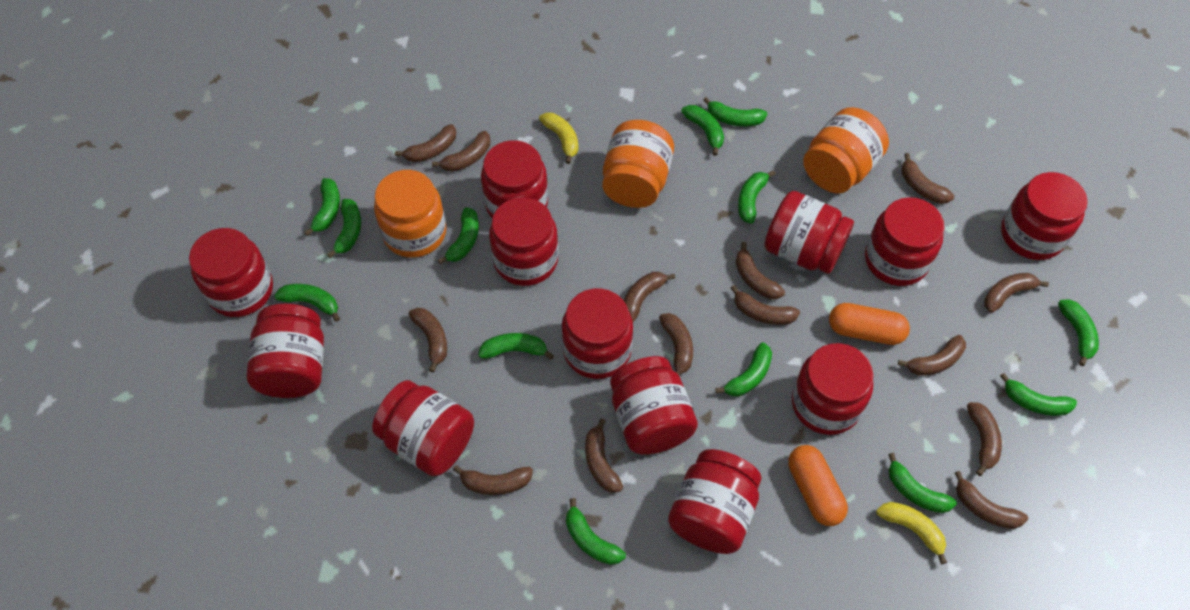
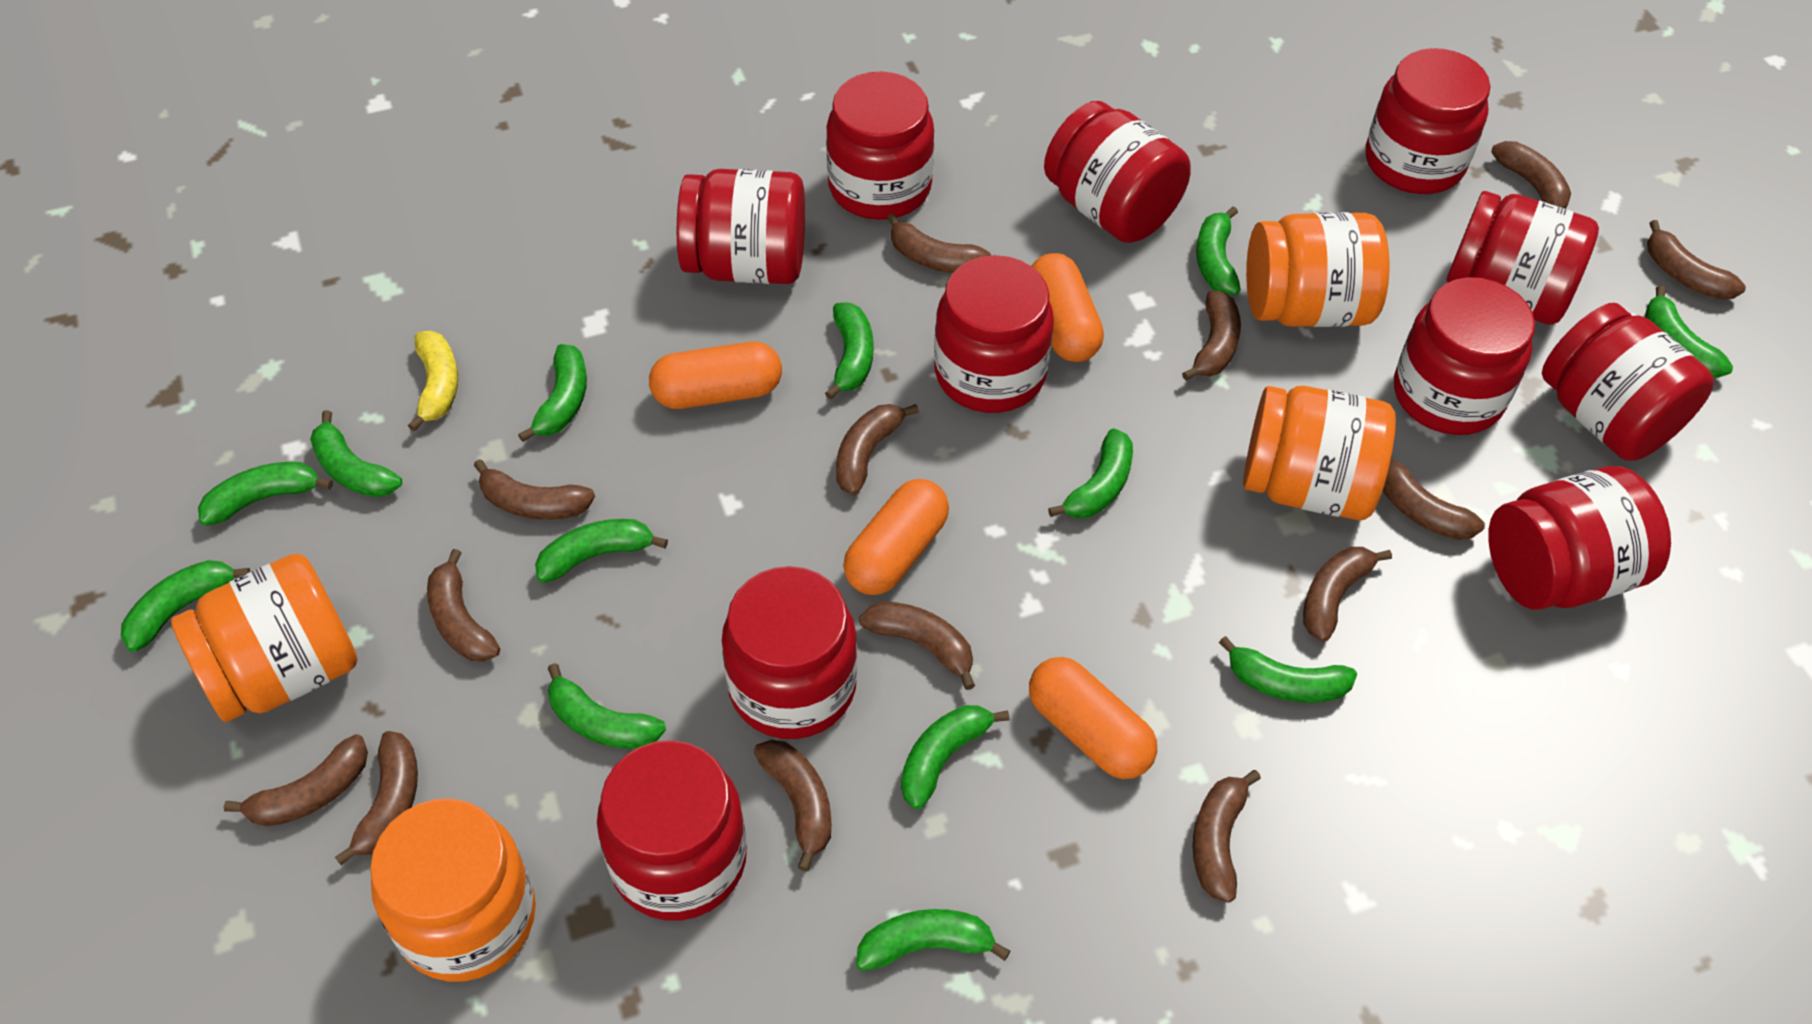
orange capsule: 2 -> 4
orange jar: 3 -> 4
red jar: 12 -> 11
yellow banana: 2 -> 1

